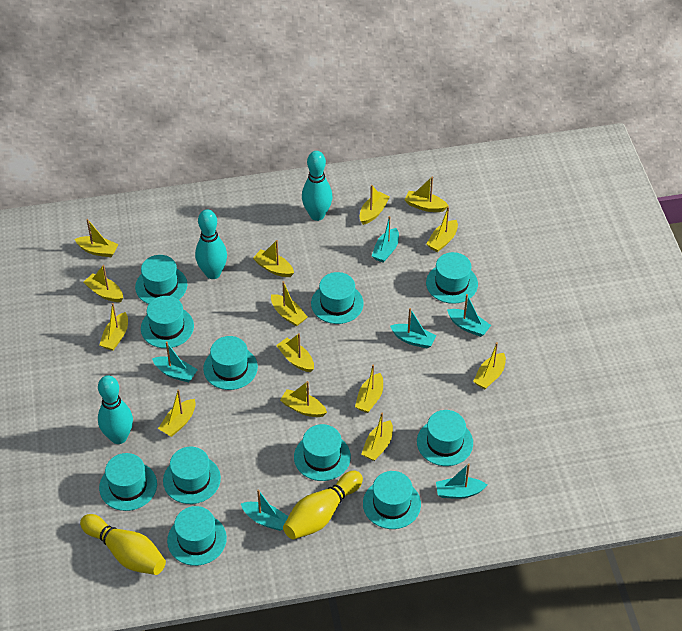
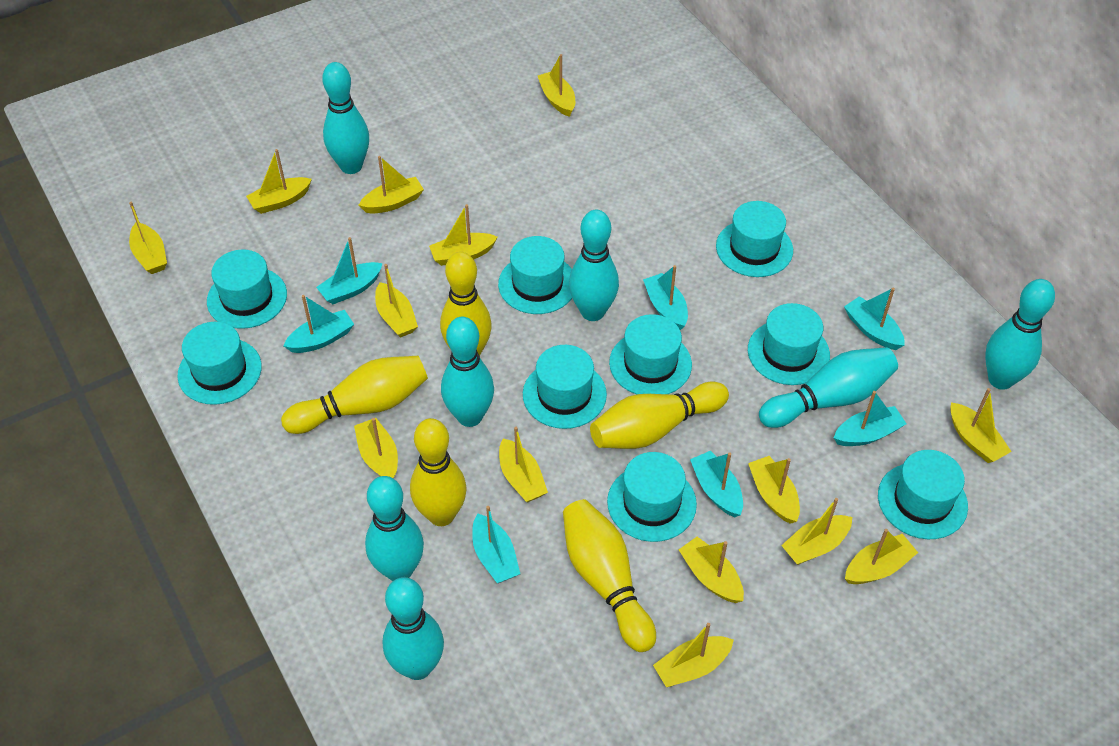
turquoise boat: 6 -> 7
turquoise bowling pin: 3 -> 7
turquoise hat: 11 -> 9
yellow bowling pin: 2 -> 5

